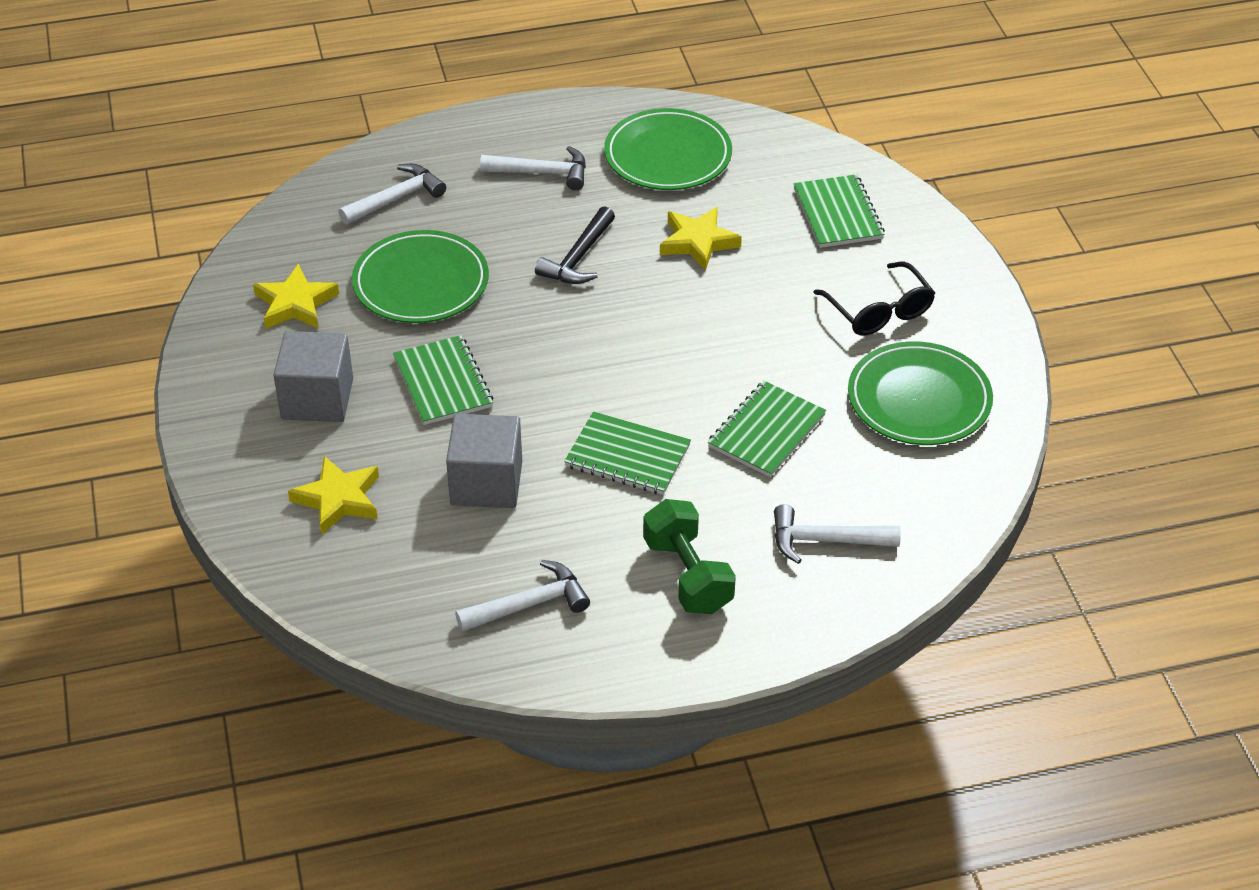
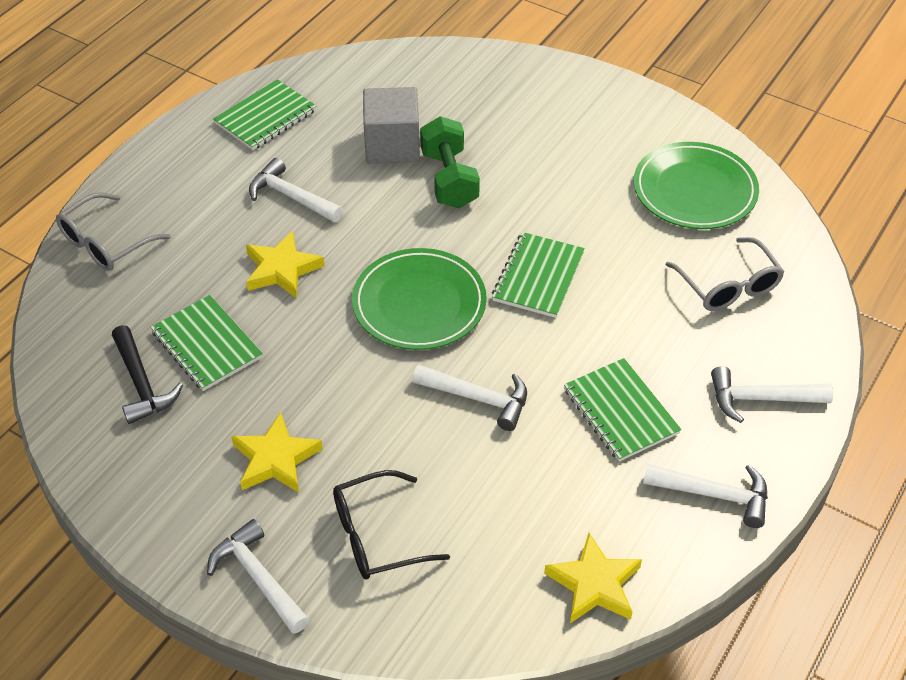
green plate: 3 -> 2
grey cube: 2 -> 1
grey glasses: 0 -> 2
white hammer: 4 -> 5

